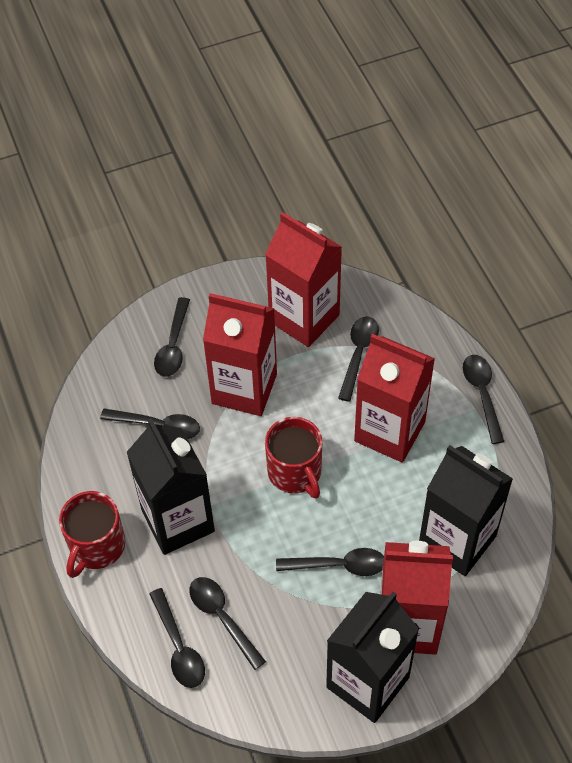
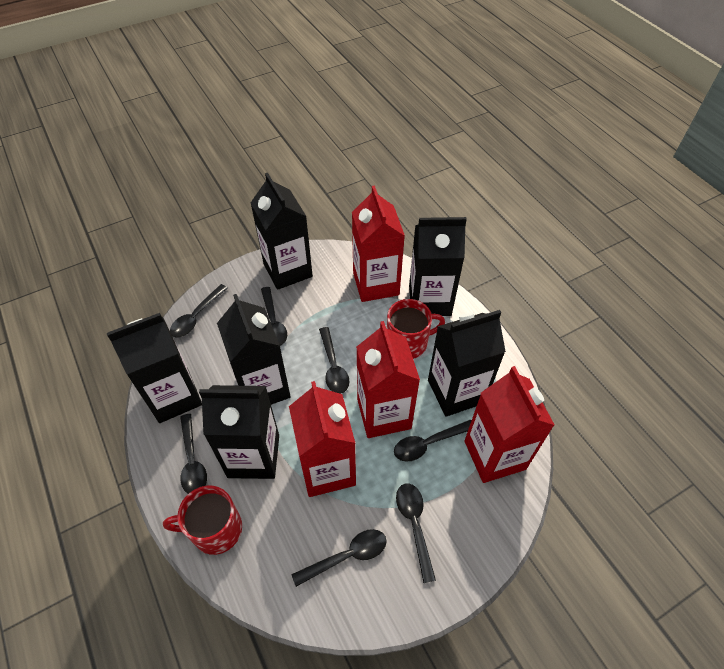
black carton: 3 -> 6

